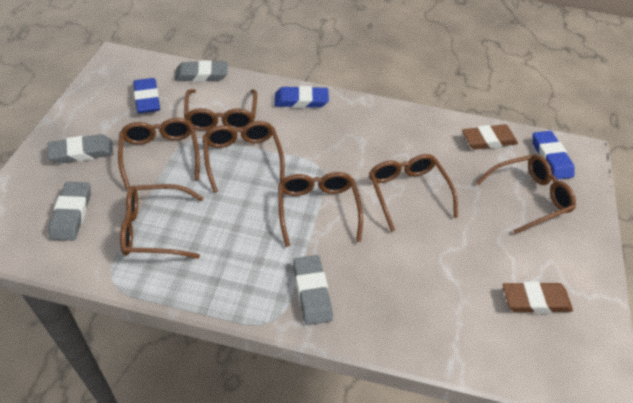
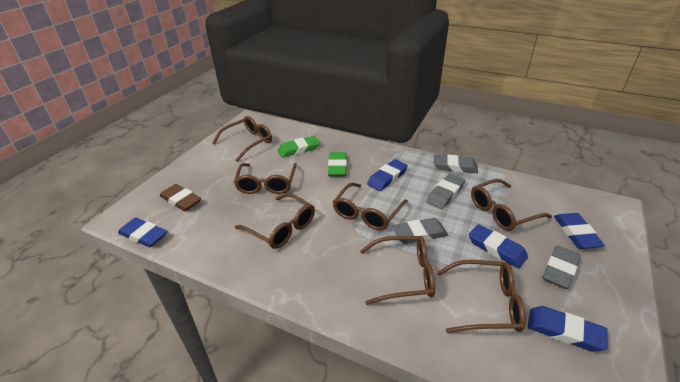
blue eraser: 3 -> 5
brown eraser: 2 -> 1
green eraser: 0 -> 2

